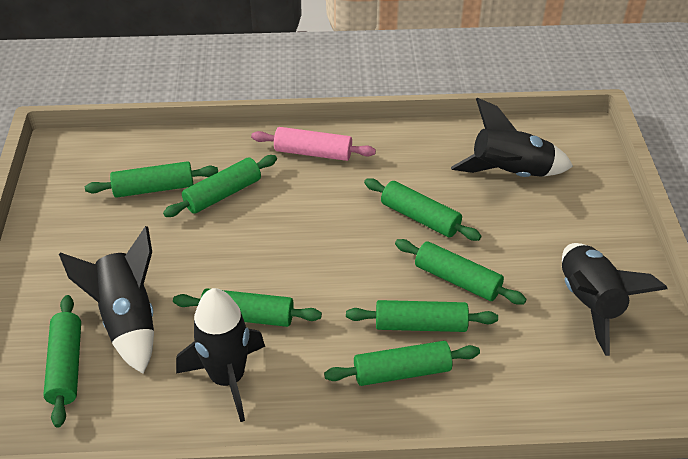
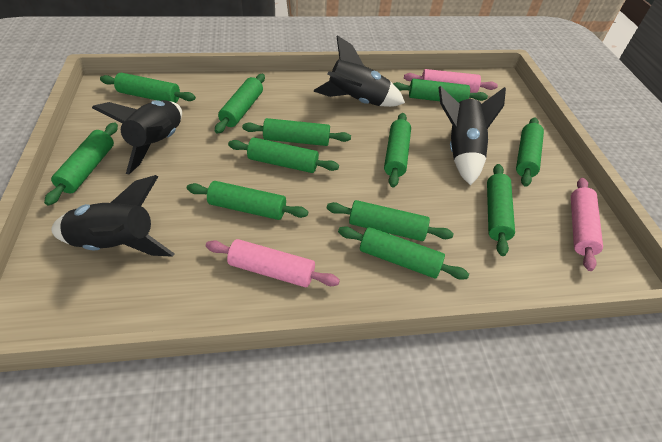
green rolling pin: 8 -> 12
pink rolling pin: 1 -> 3

